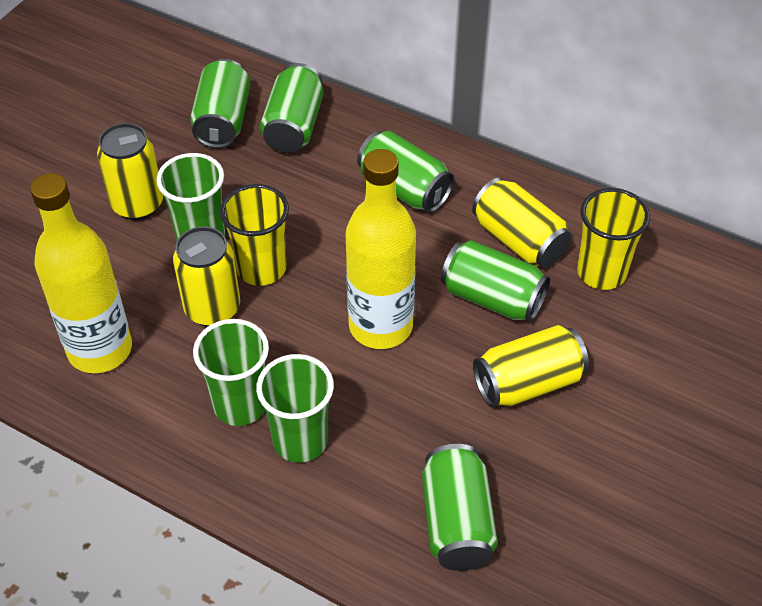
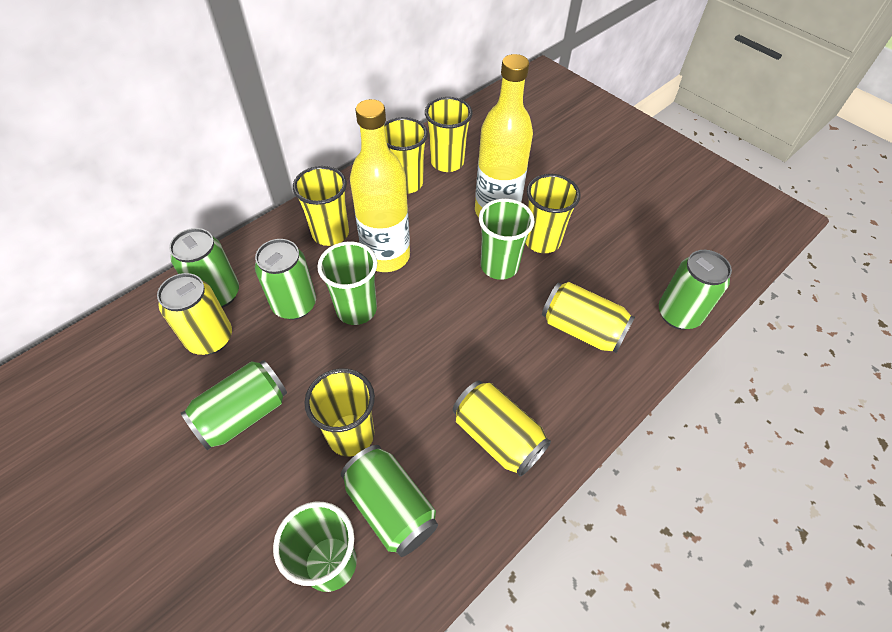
yellow can: 4 -> 3
yellow cup: 2 -> 5

